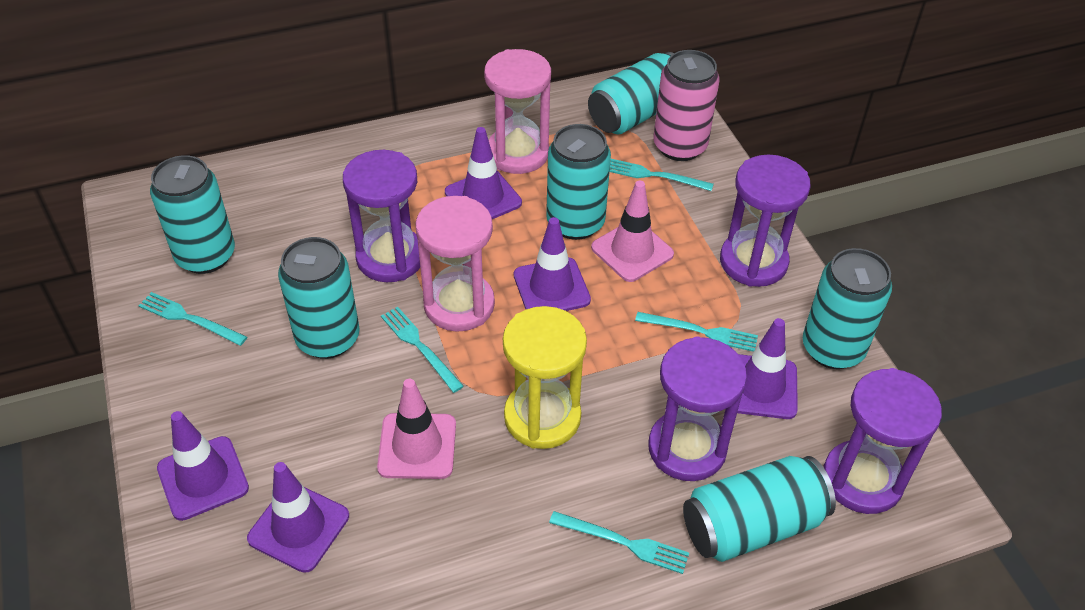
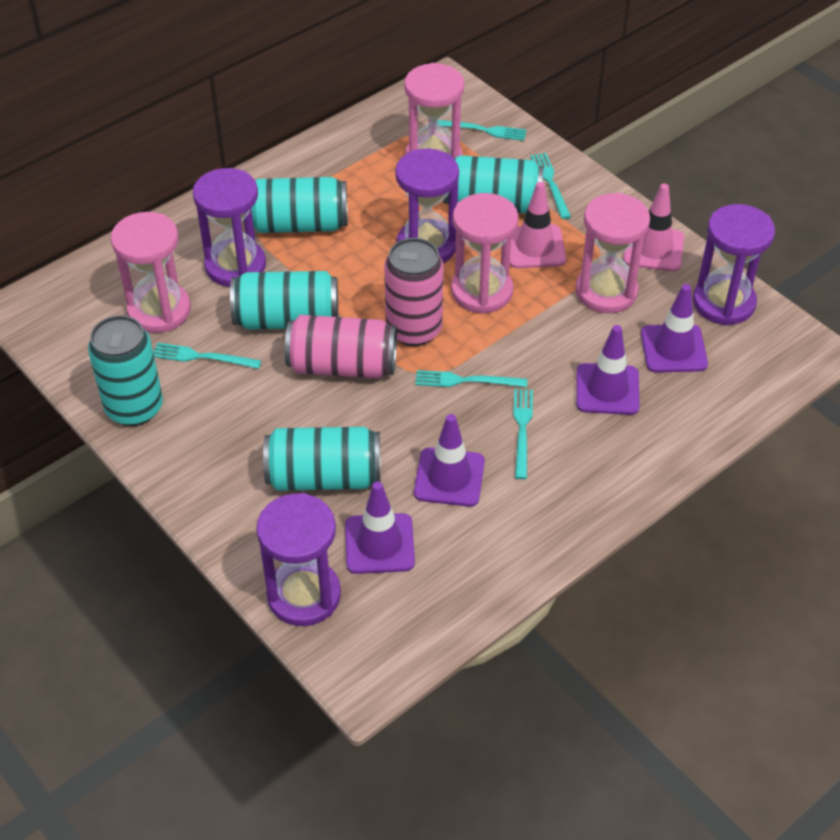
pink can: 1 -> 2
pink hourglass: 2 -> 4
purple traffic cone: 5 -> 4
turquoise can: 6 -> 5
yellow hourglass: 1 -> 0

